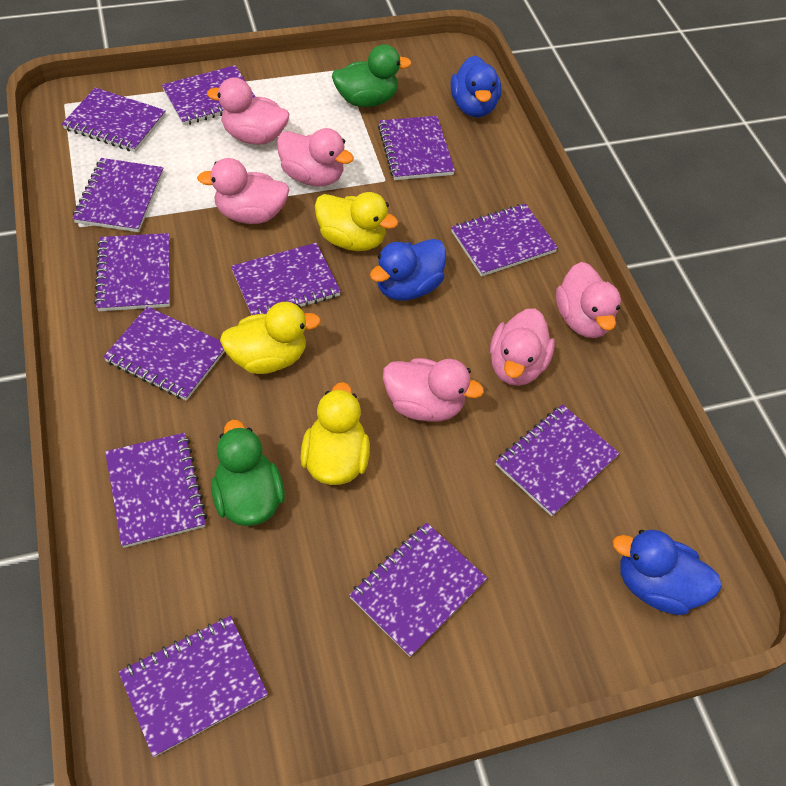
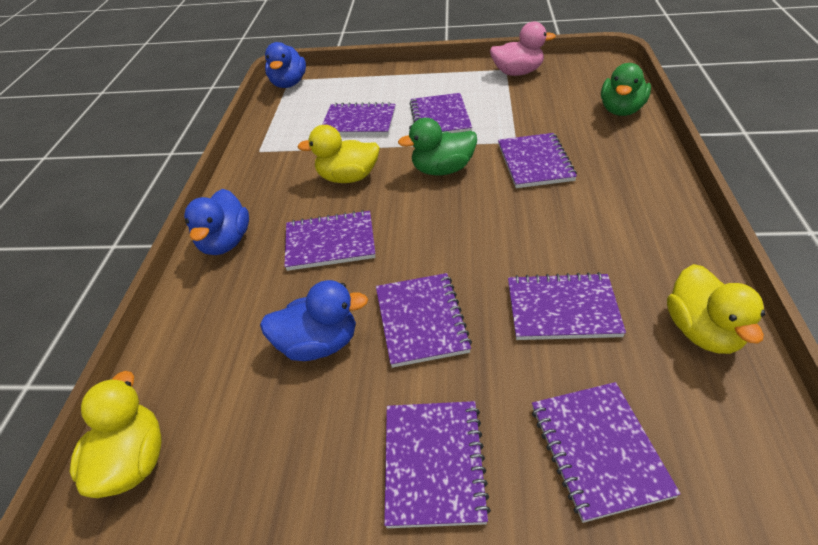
pink duck: 6 -> 1
purple notebook: 12 -> 8

